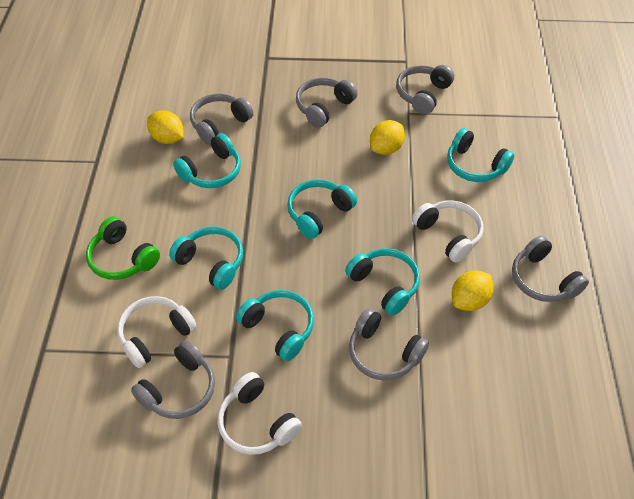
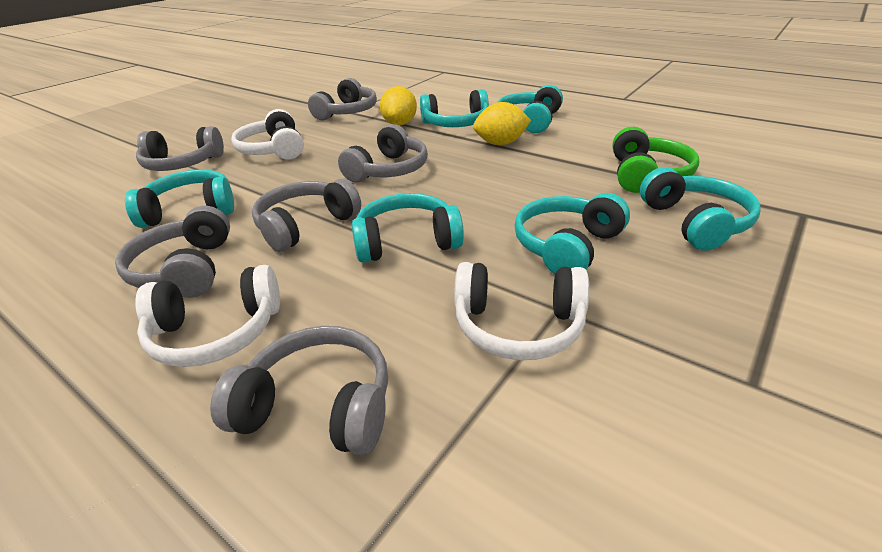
yellow lemon: 3 -> 2

